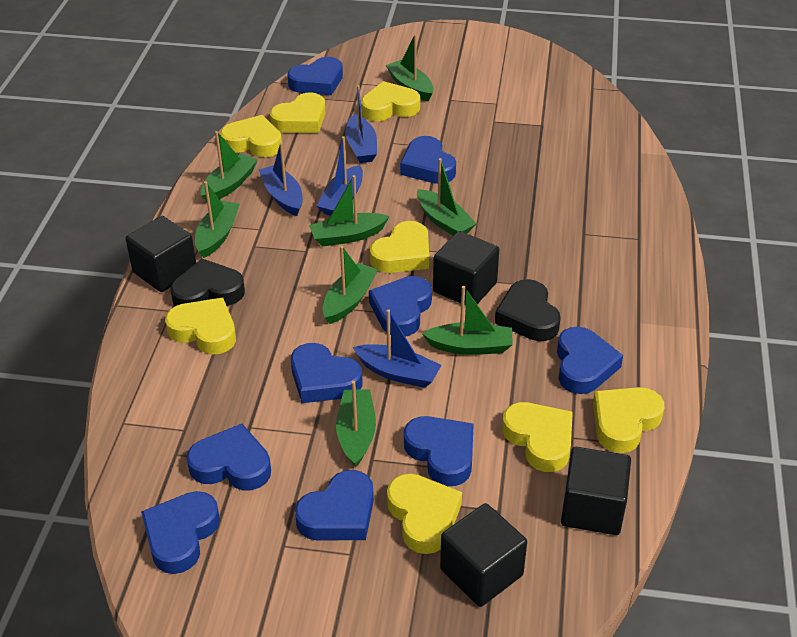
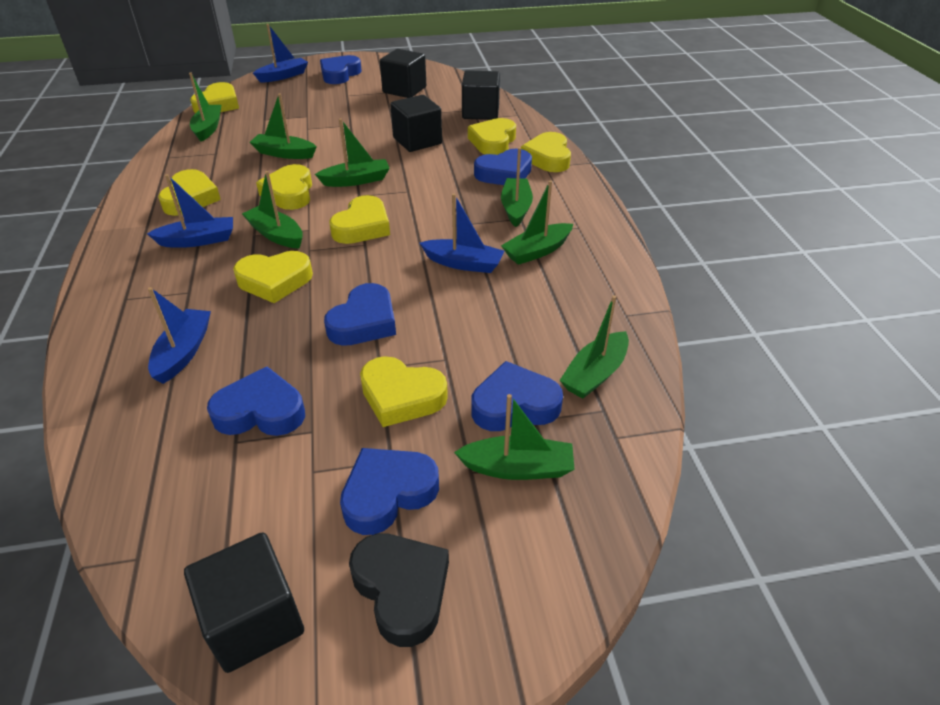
black heart: 2 -> 1
blue heart: 9 -> 6

